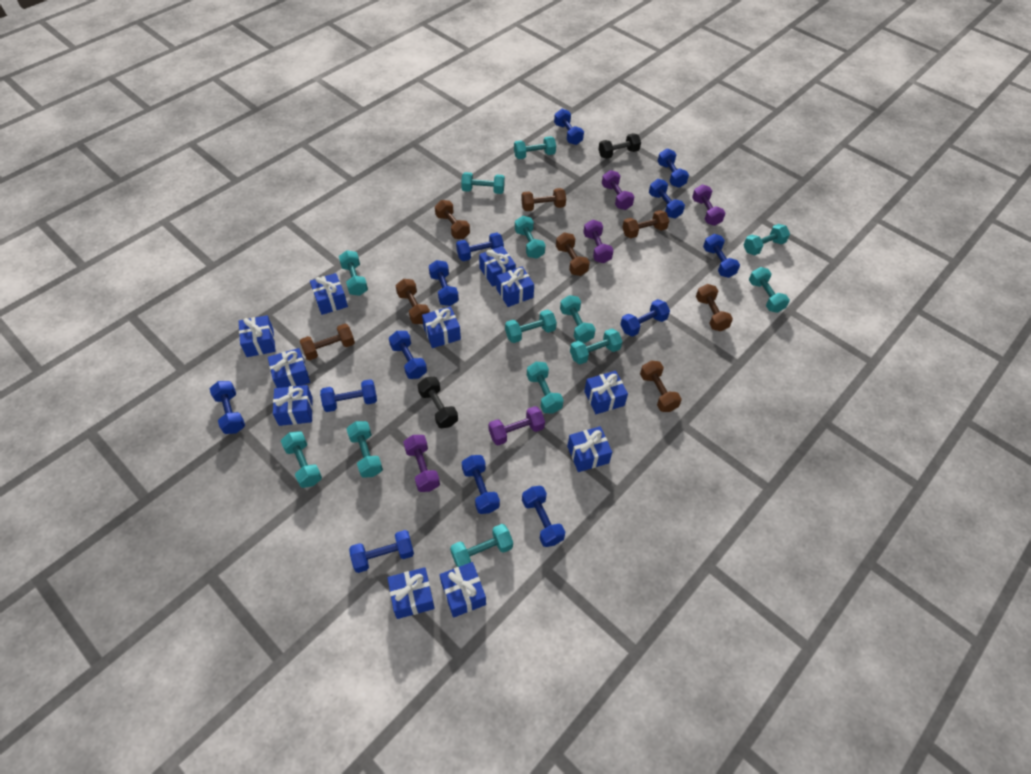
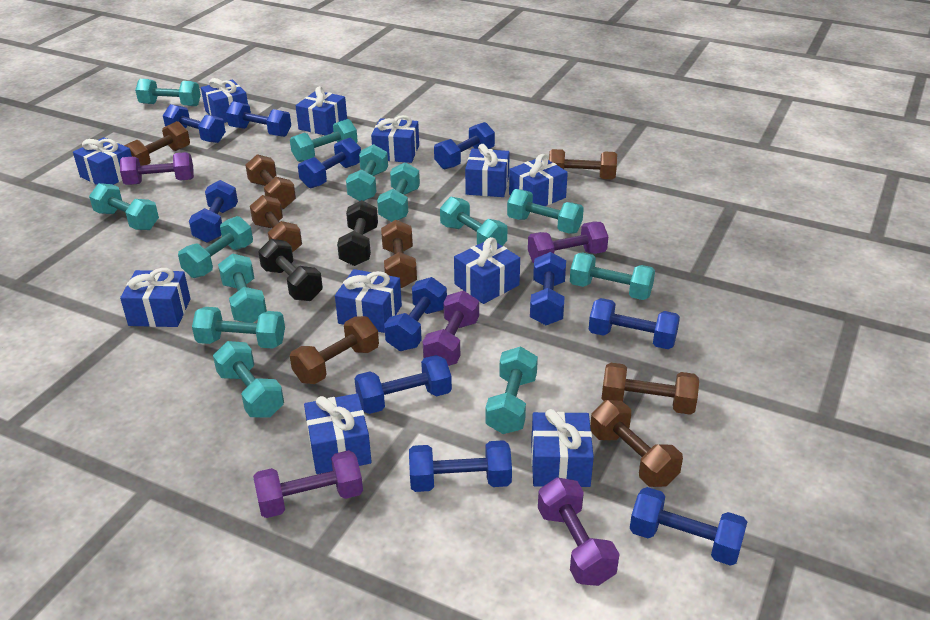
blue dumbbell: 13 -> 11

